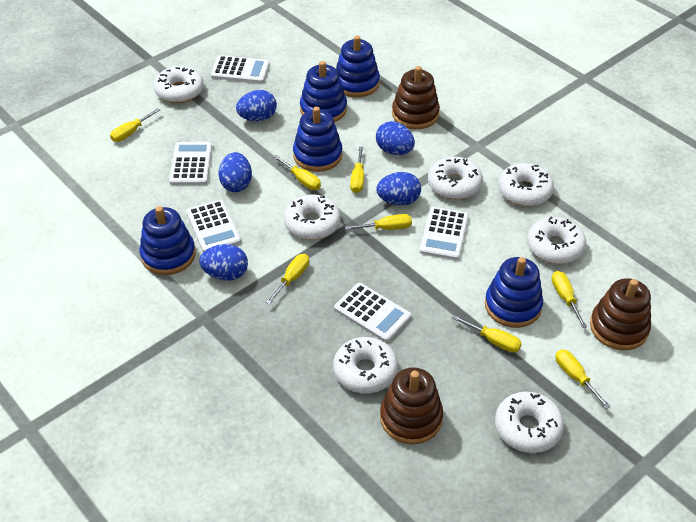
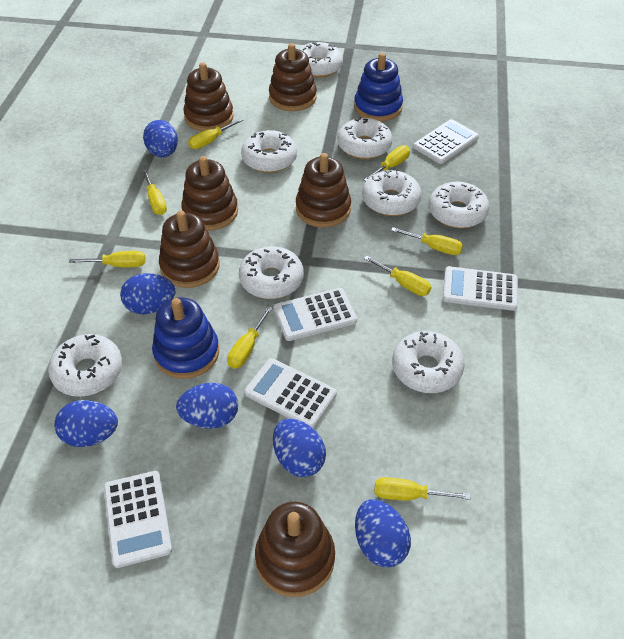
blue egg: 5 -> 6
blue stacking toy: 5 -> 2
brown stacking toy: 3 -> 6
white donut: 7 -> 8

